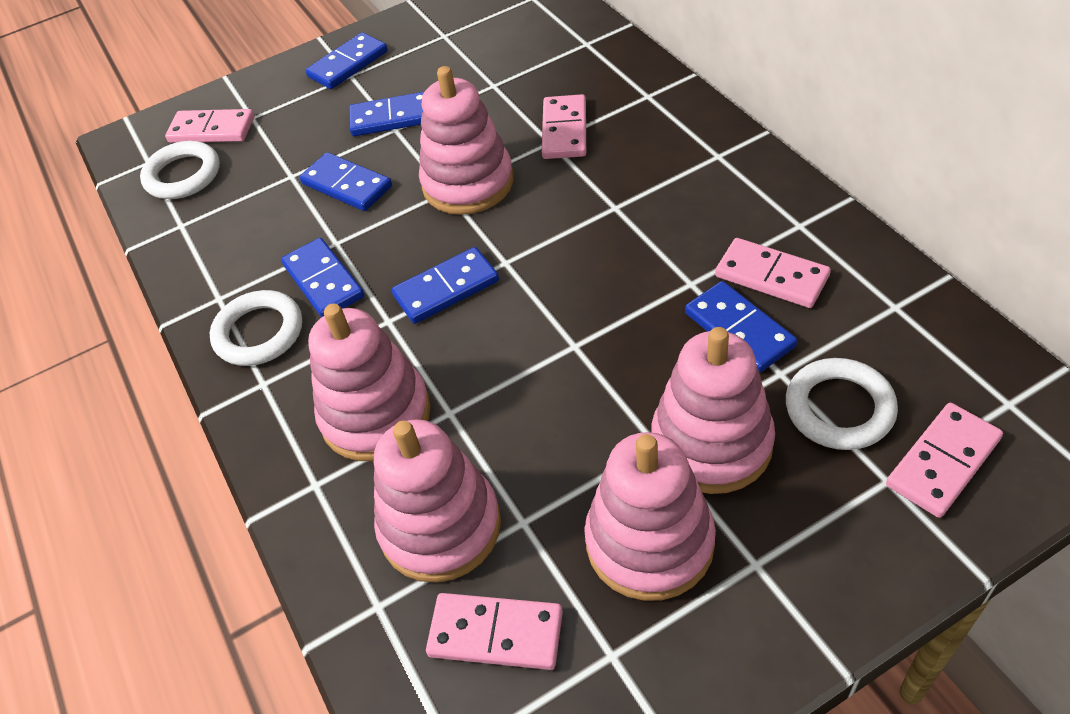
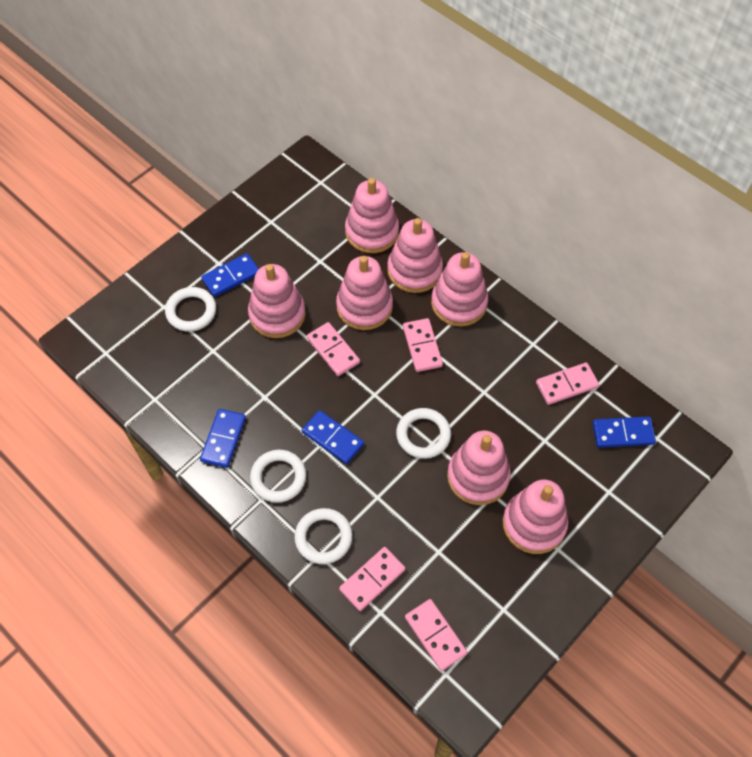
blue domino: 6 -> 4
pink stacking toy: 5 -> 7
white ring: 3 -> 4

